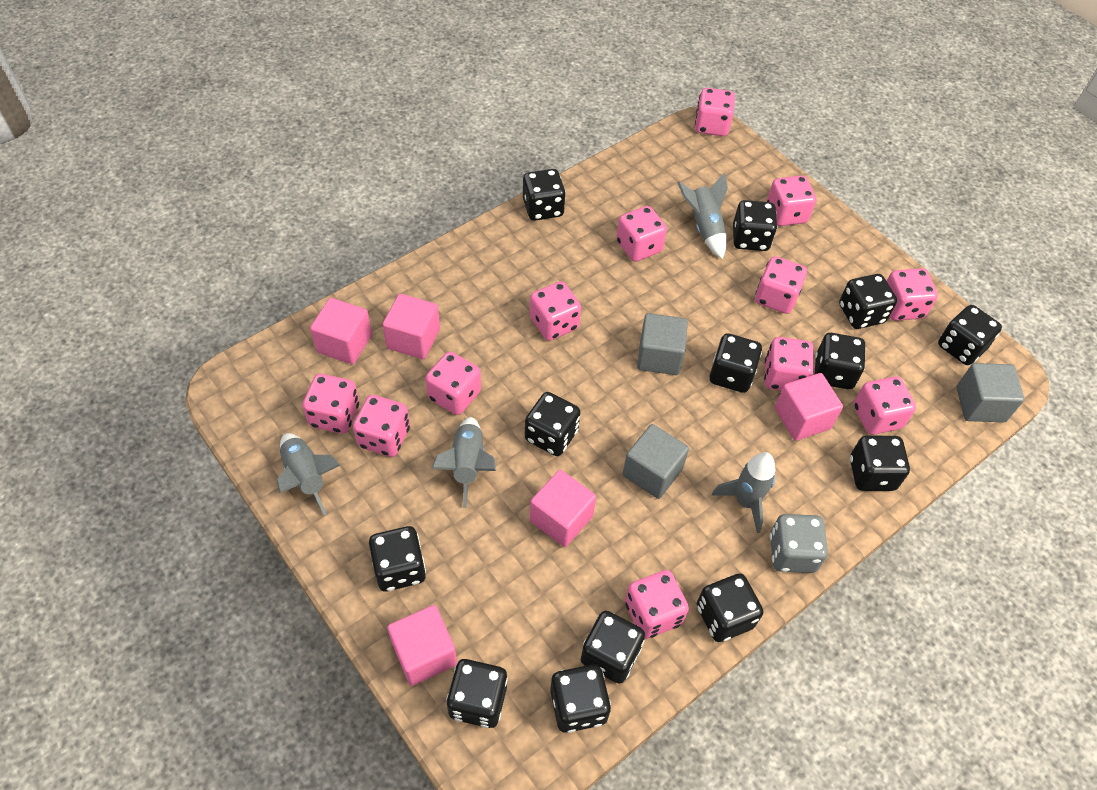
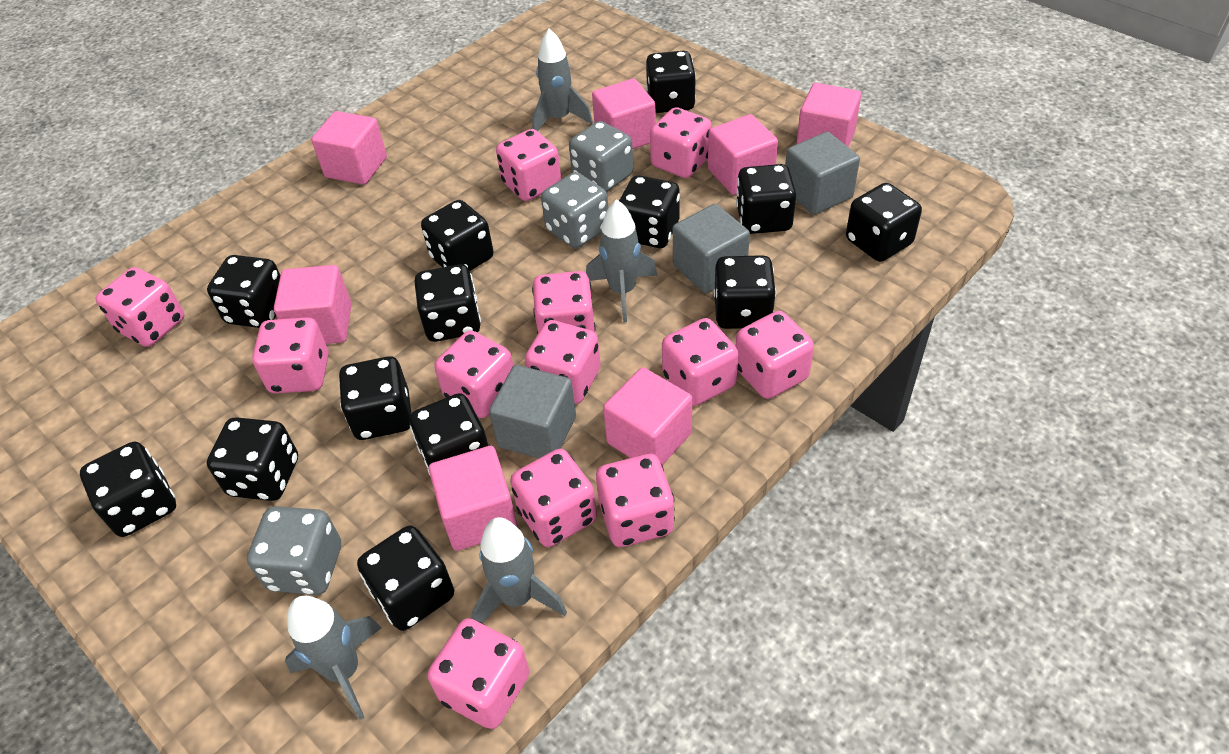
grey dice: 1 -> 3
pink cube: 5 -> 7

